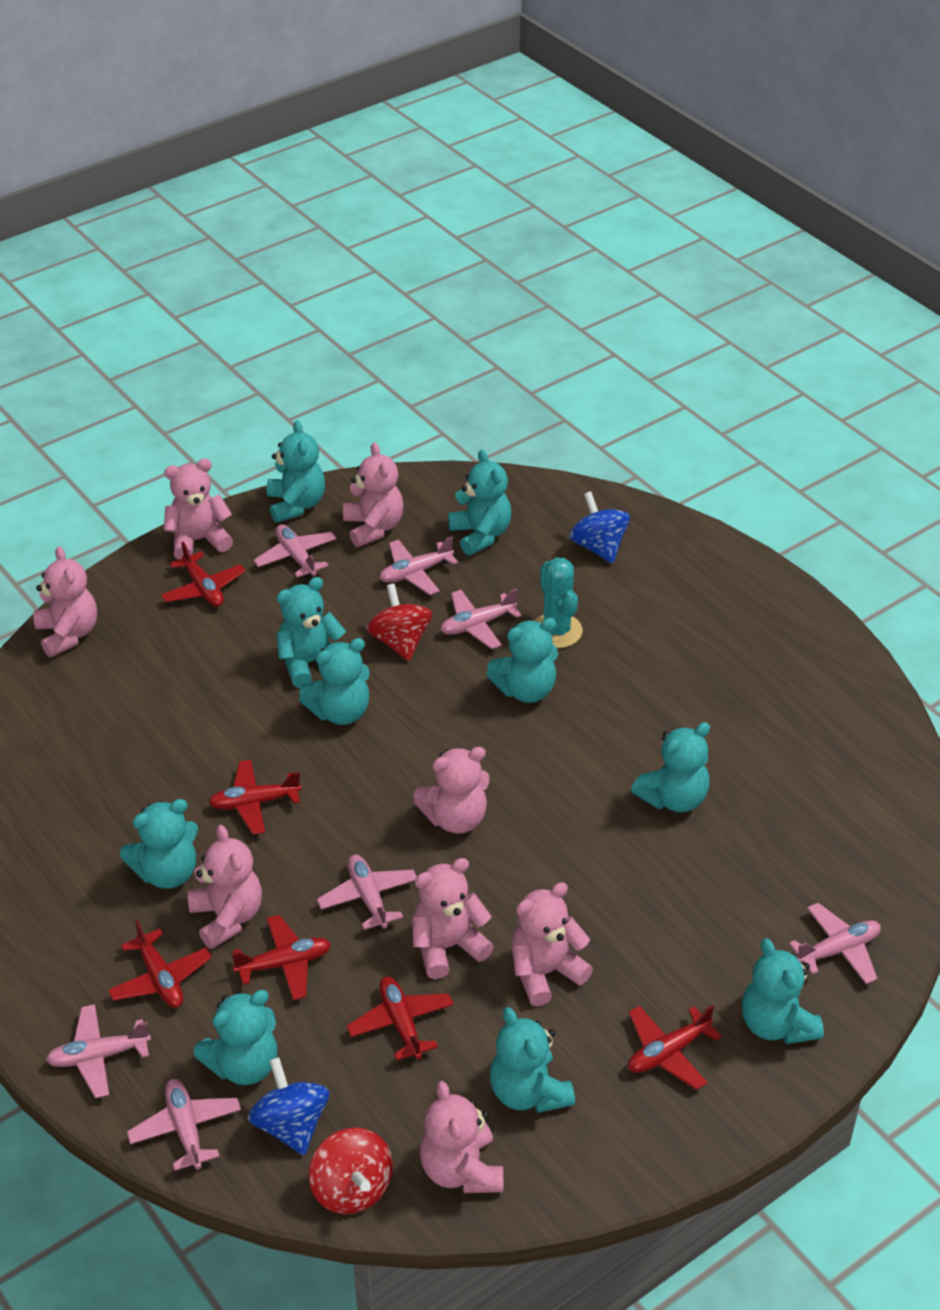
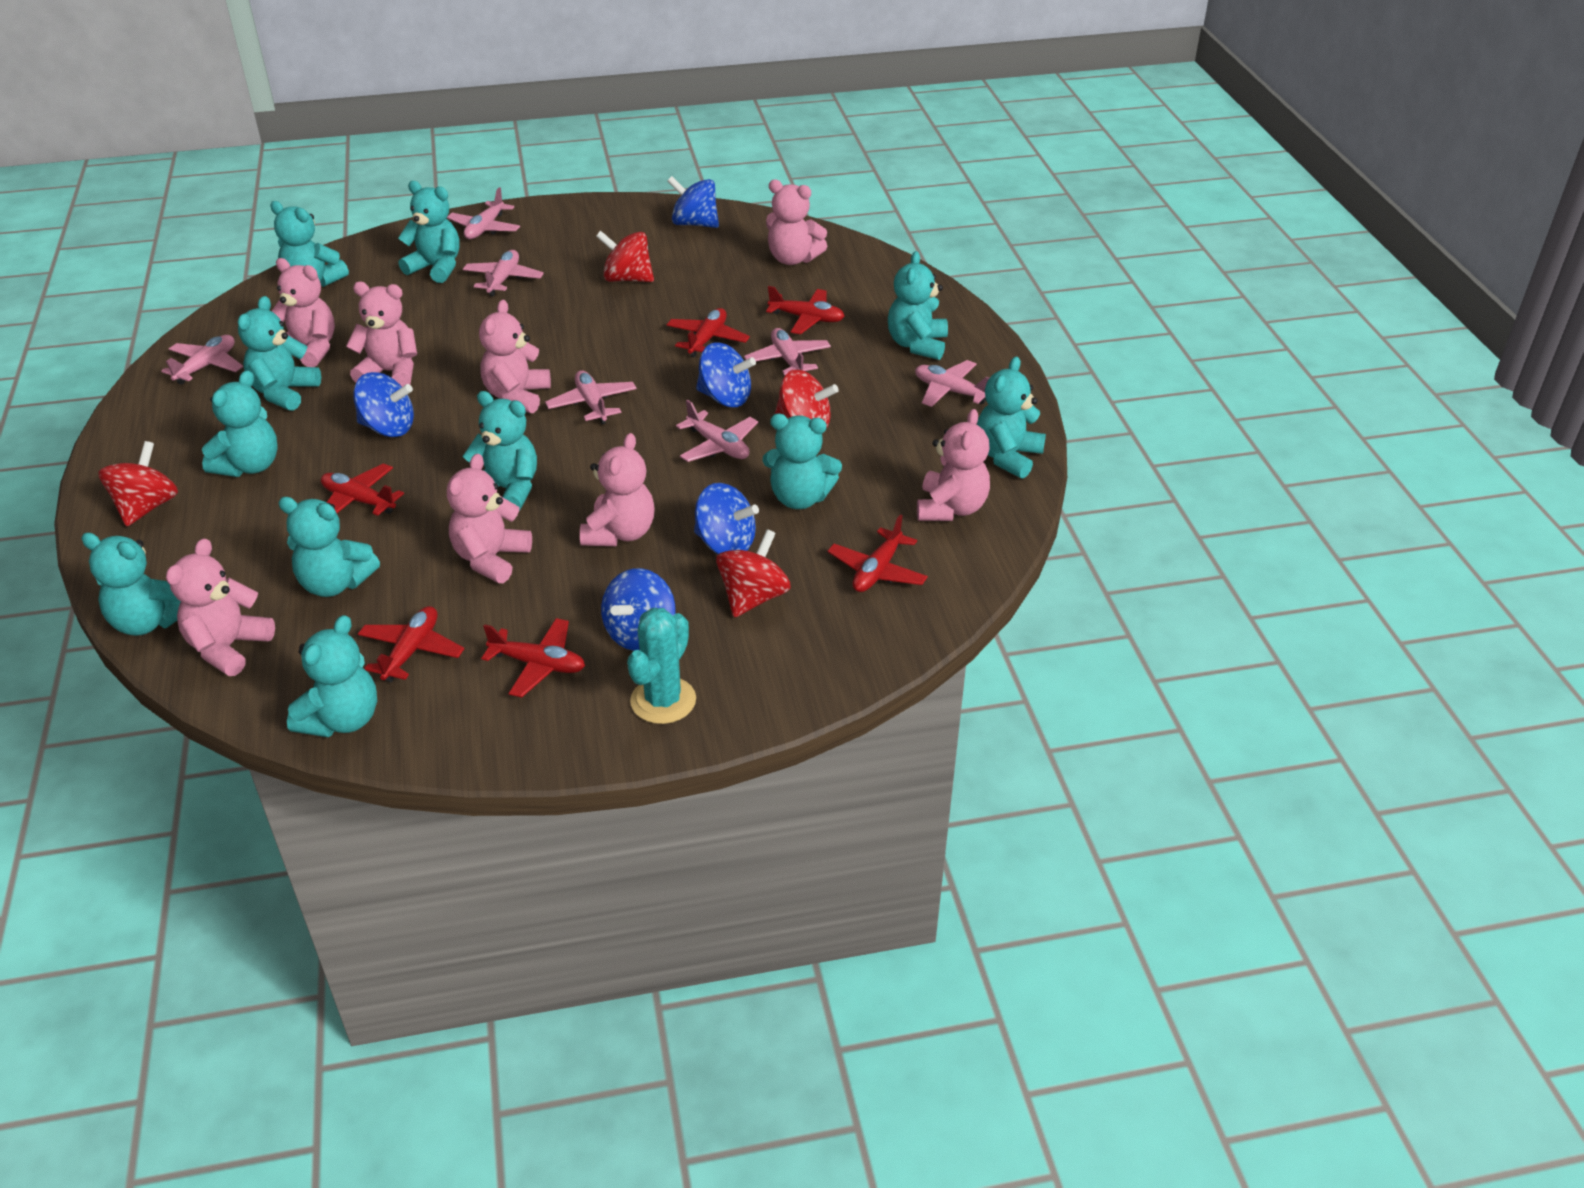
blue spinning top: 2 -> 5
red spinning top: 2 -> 4
turquoise teddy bear: 10 -> 11

